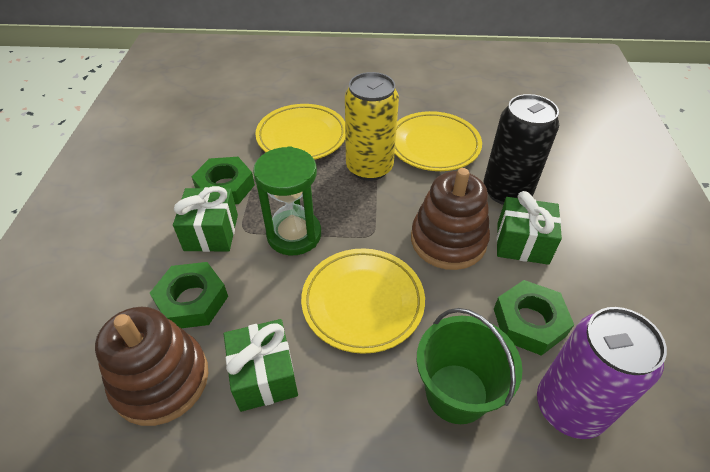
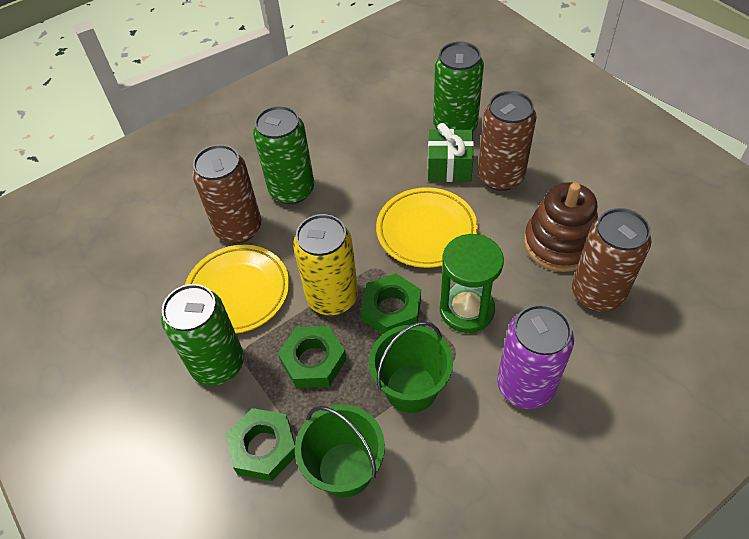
black can: 1 -> 0
brown can: 0 -> 3
brown stacking toy: 2 -> 1
green bucket: 1 -> 2
green can: 0 -> 3
green gift: 3 -> 1
yellow plate: 3 -> 2

